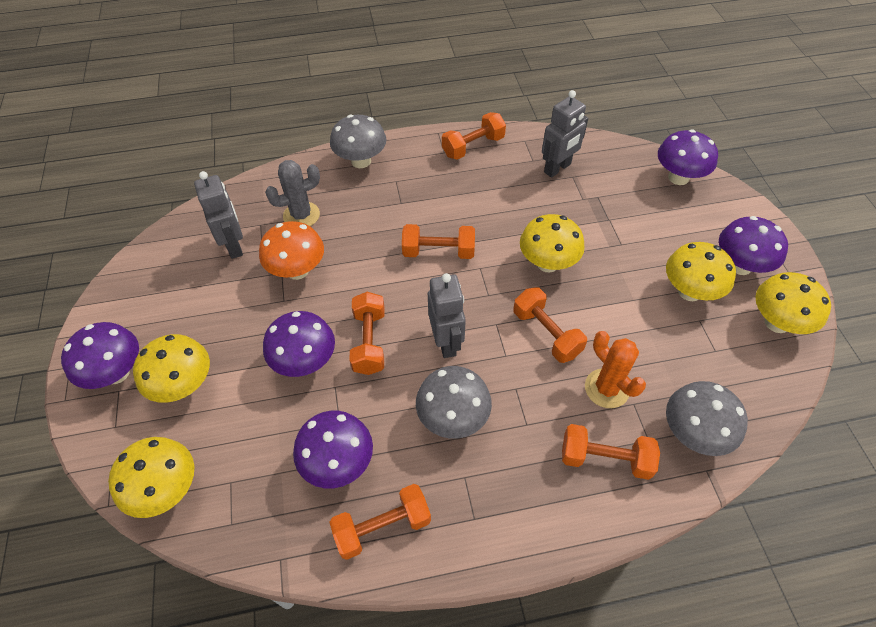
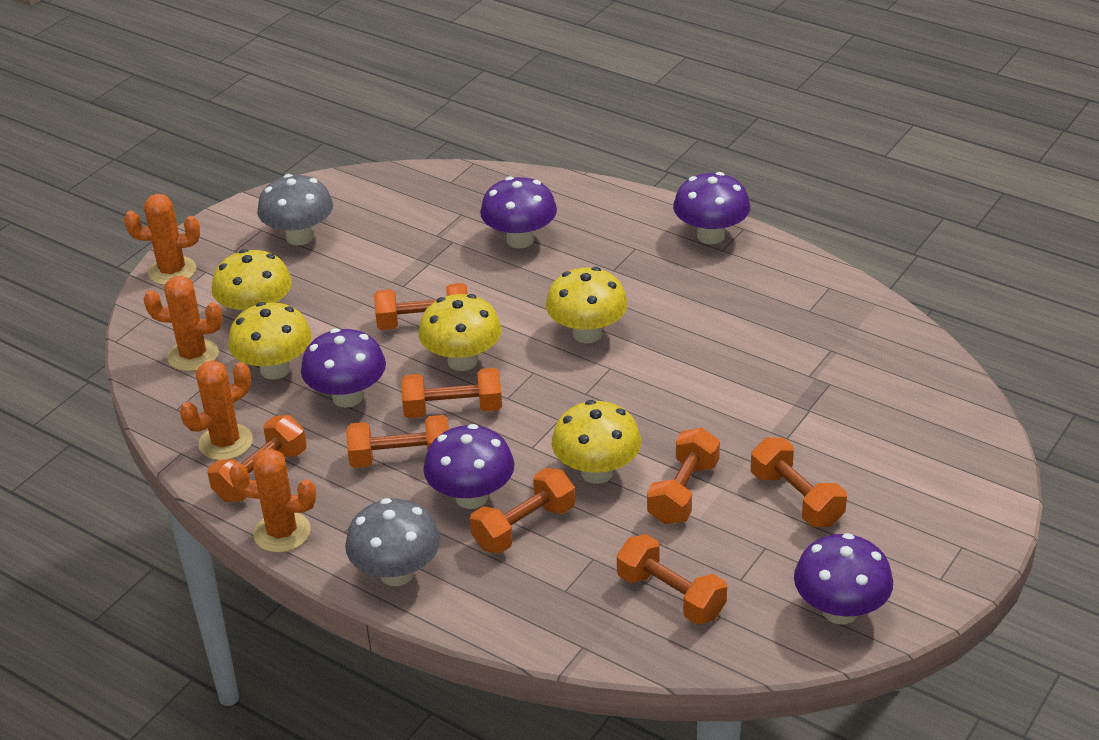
grey cactus: 1 -> 0
grey mushroom: 3 -> 2
grey robot: 3 -> 0
orange cactus: 1 -> 4
orange dumbbell: 6 -> 8
orange mushroom: 1 -> 0

